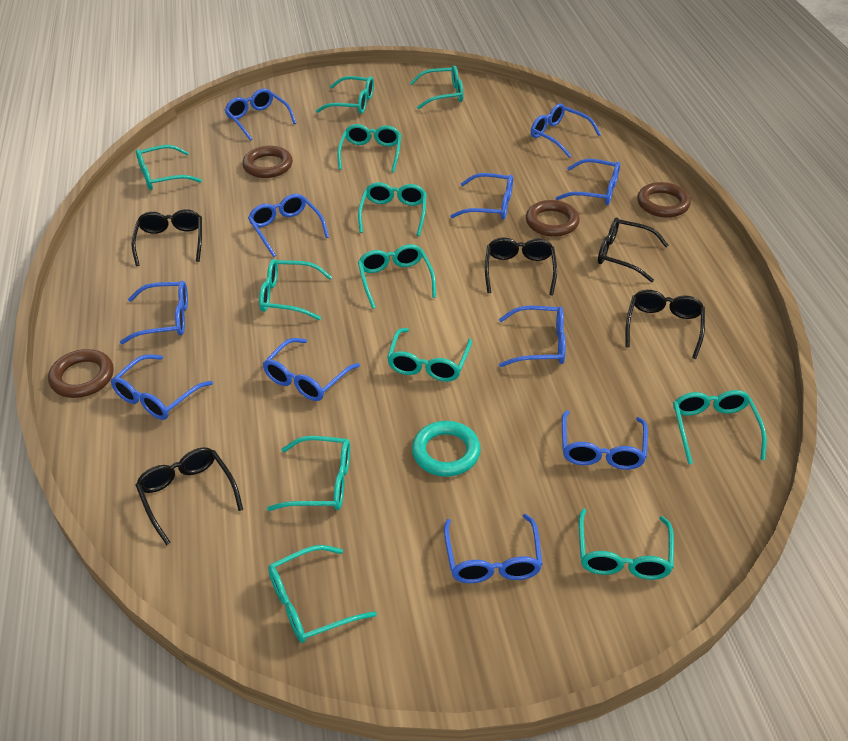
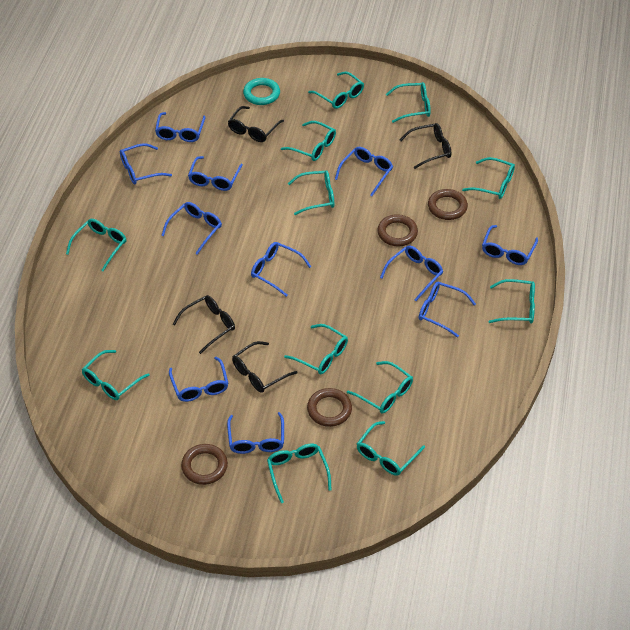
black glasses: 5 -> 4

